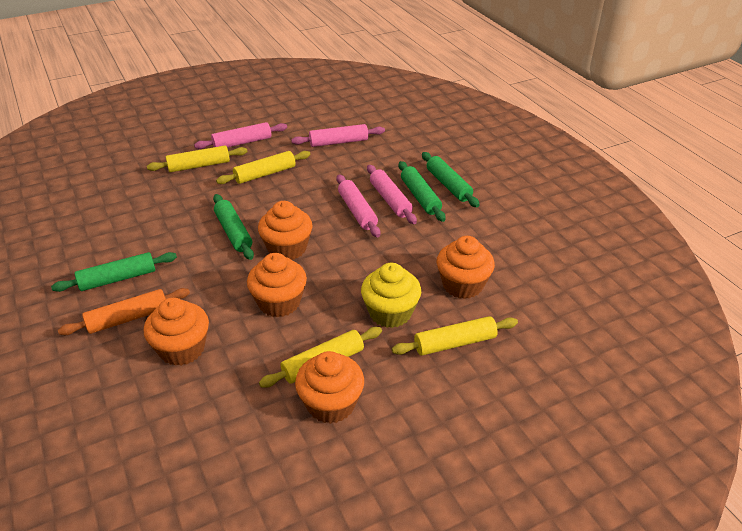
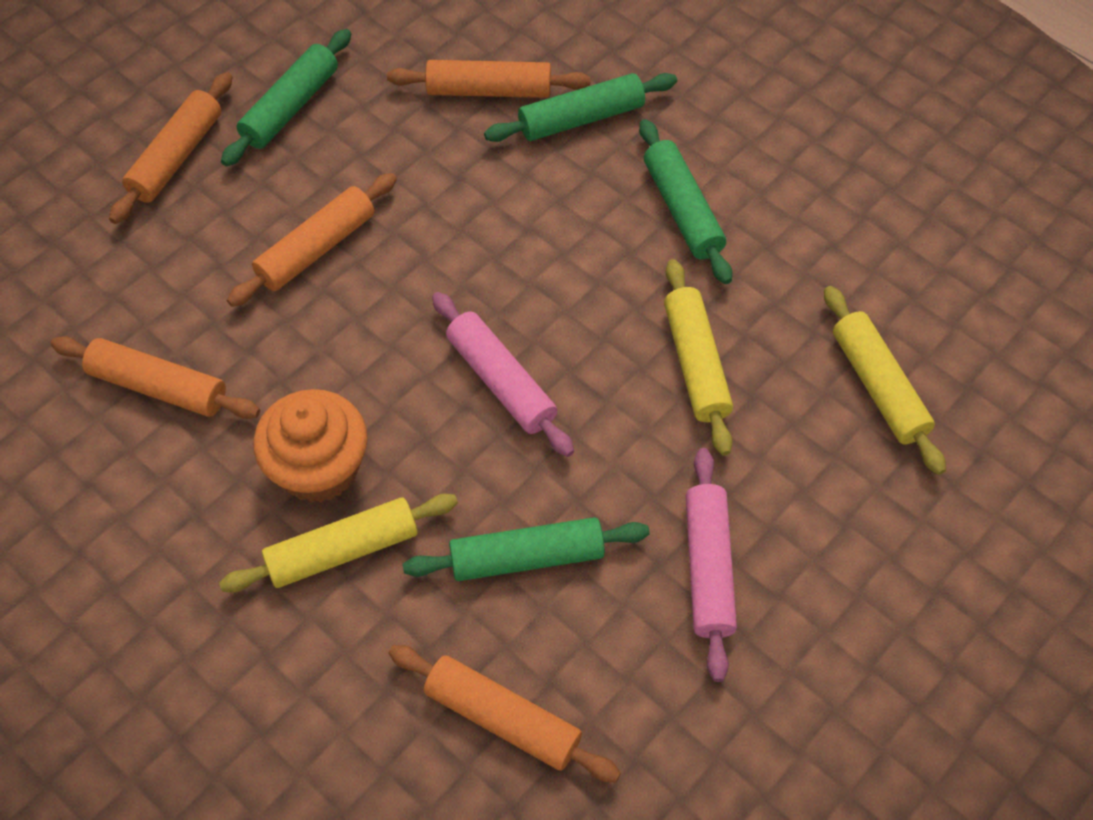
orange cupcake: 5 -> 1
orange rolling pin: 1 -> 5
pink rolling pin: 4 -> 2
yellow cupcake: 1 -> 0
yellow rolling pin: 4 -> 3

